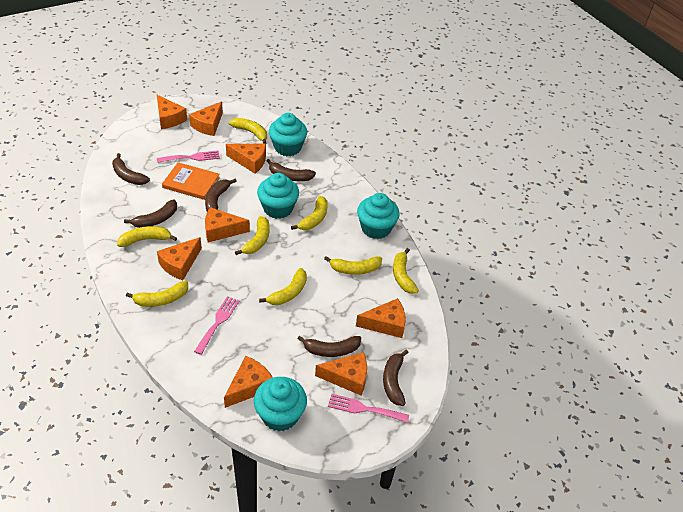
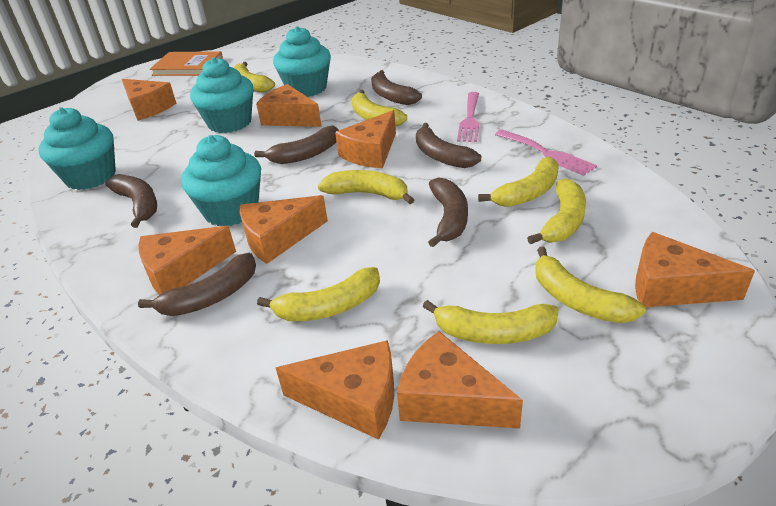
pink fork: 3 -> 2

